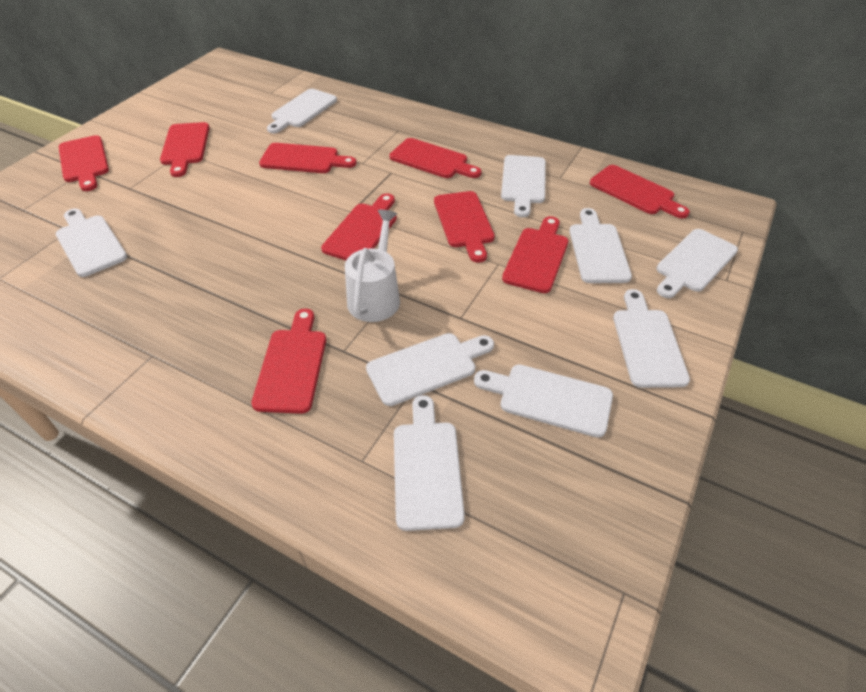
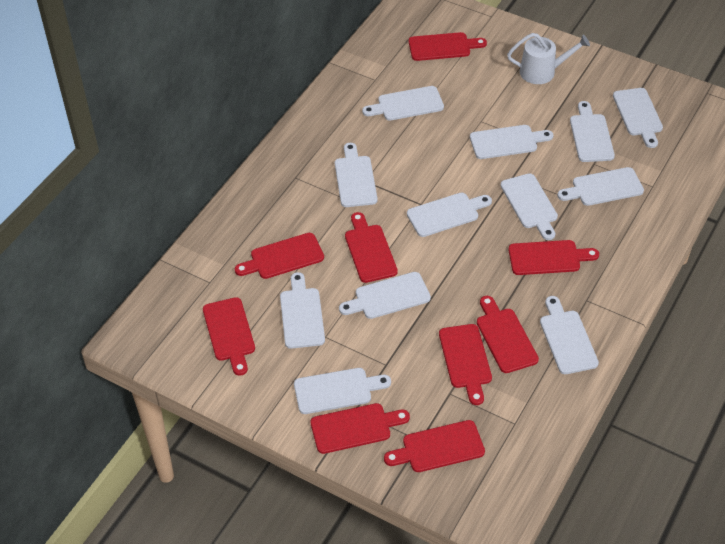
white cutting board: 9 -> 12

